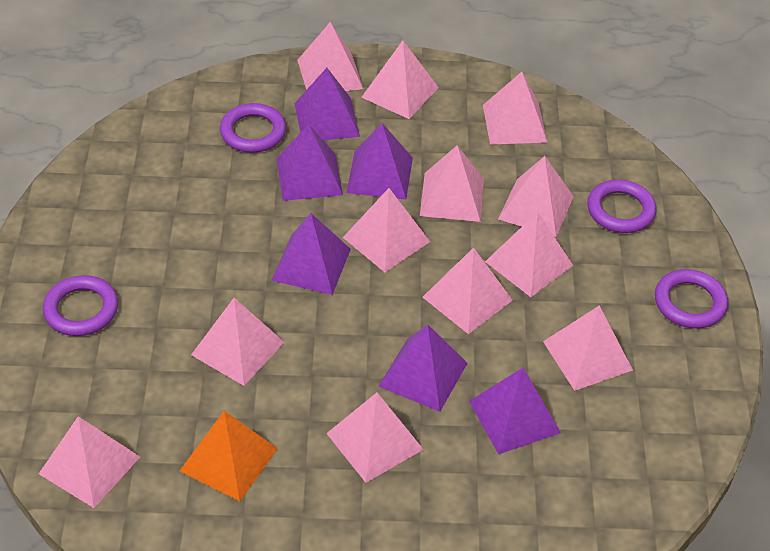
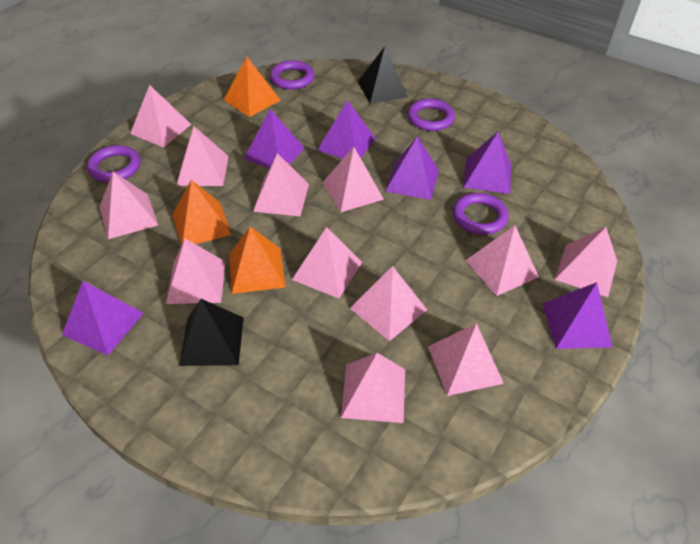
black pyramid: 0 -> 2
orange pyramid: 1 -> 3

